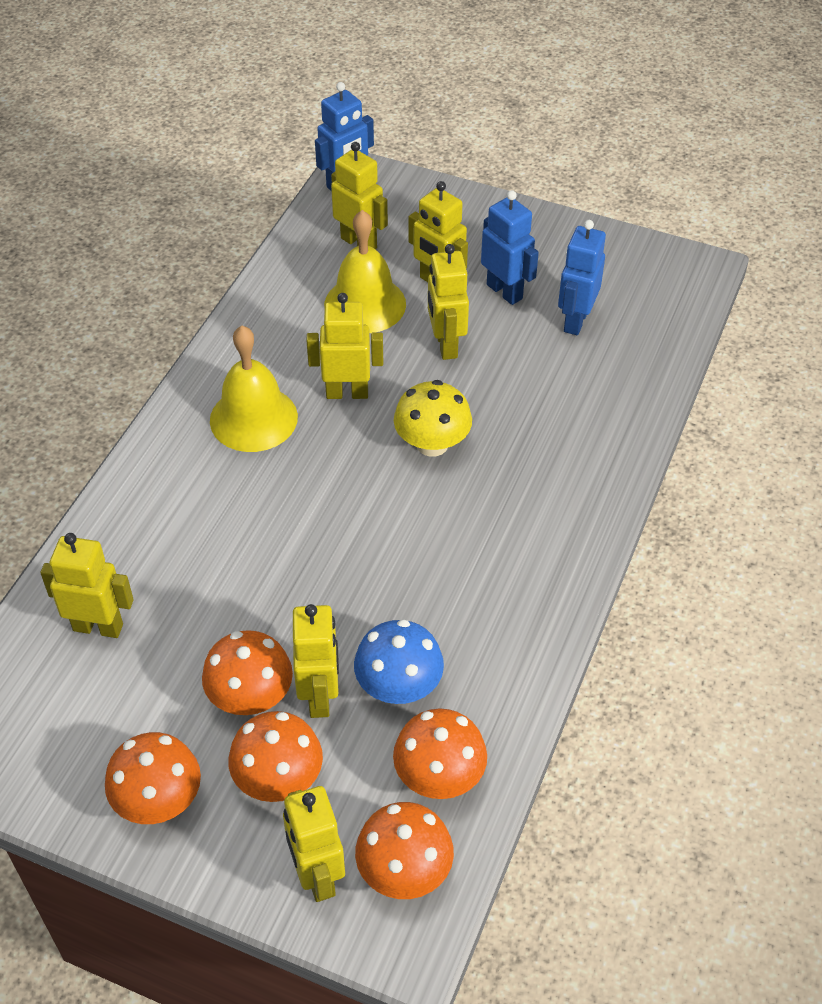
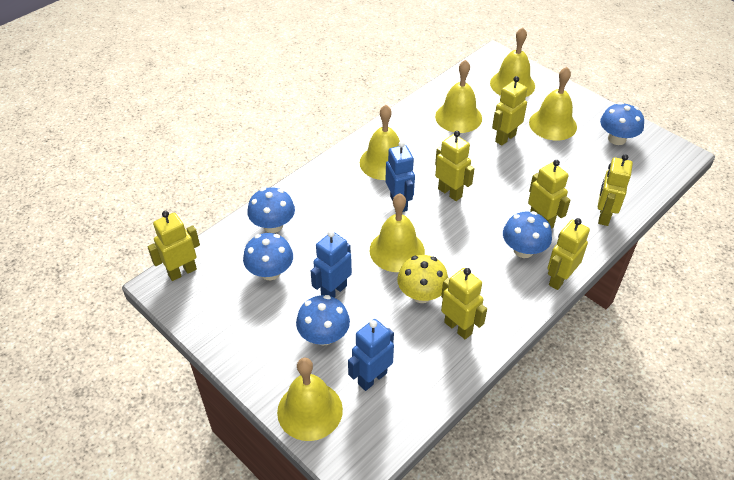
blue mushroom: 1 -> 5
orange mushroom: 5 -> 0
yellow bell: 2 -> 6

